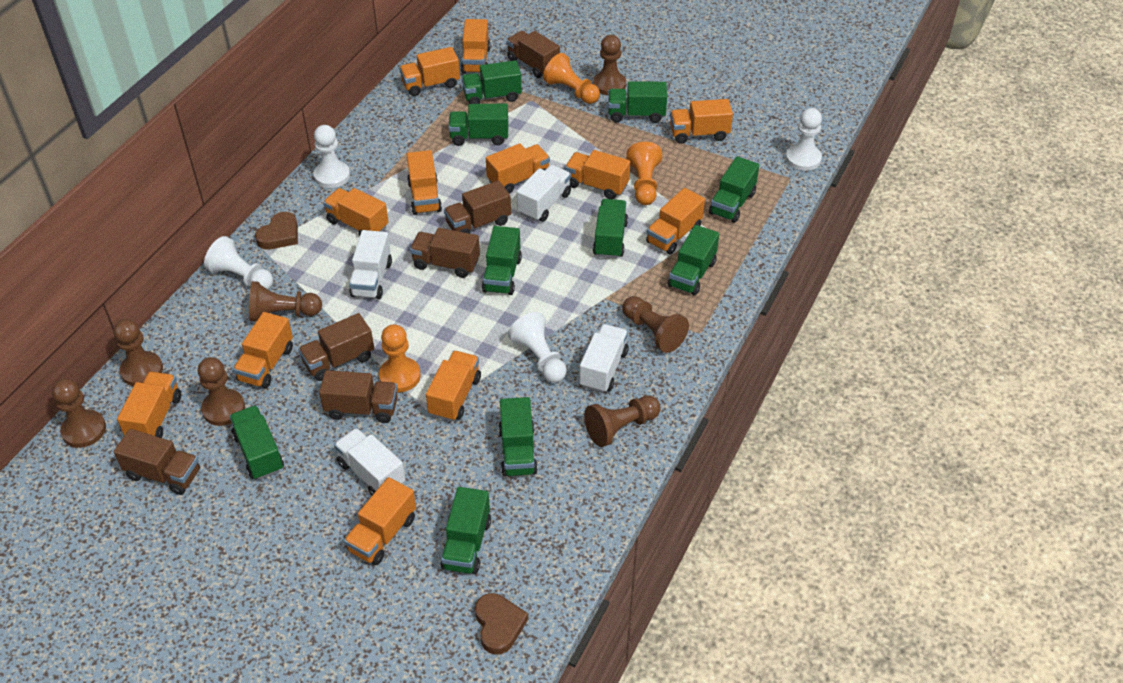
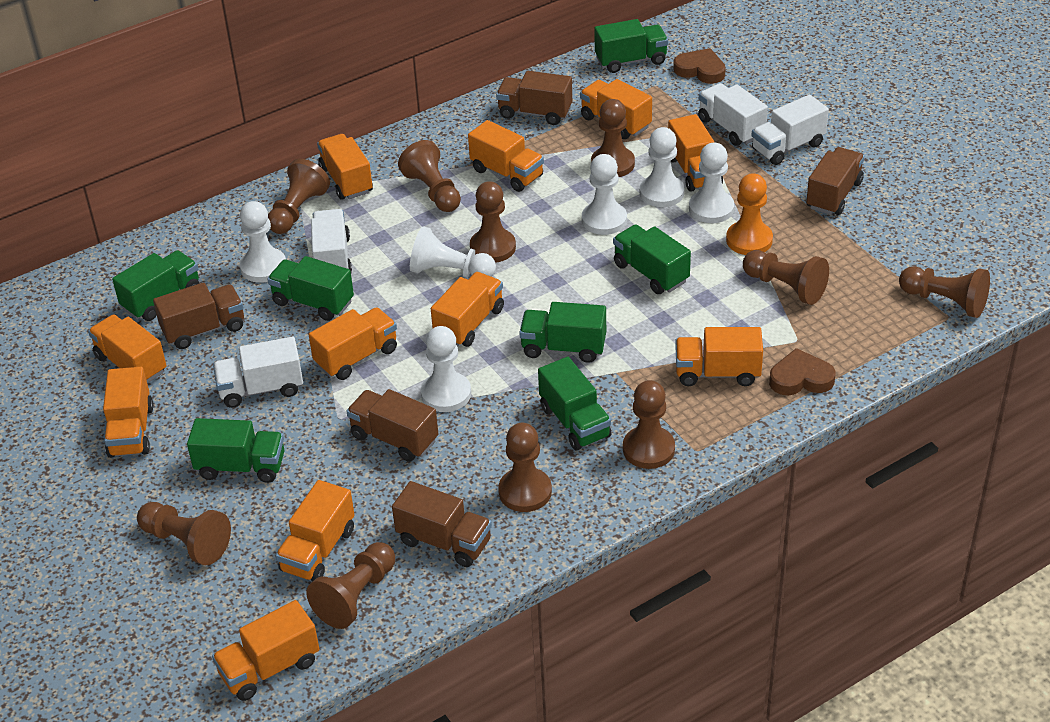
brown pawn: 7 -> 10
brown truck: 6 -> 5
green truck: 10 -> 7
orange pawn: 3 -> 1
orange truck: 12 -> 11
white pawn: 4 -> 6

